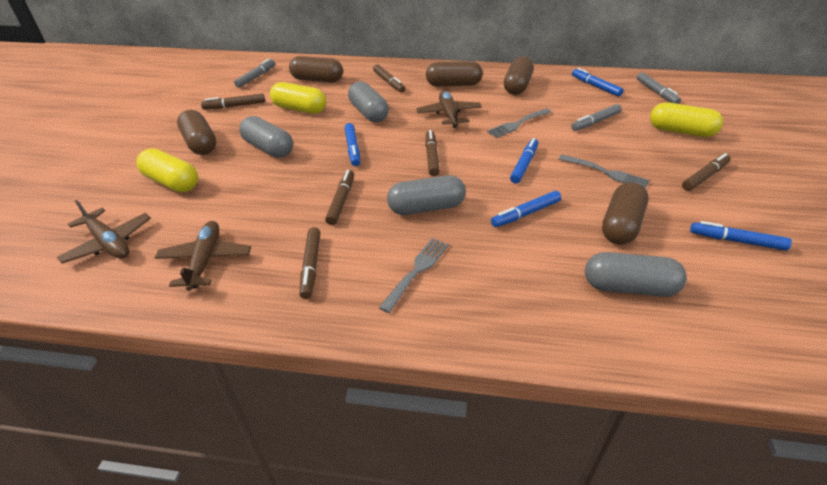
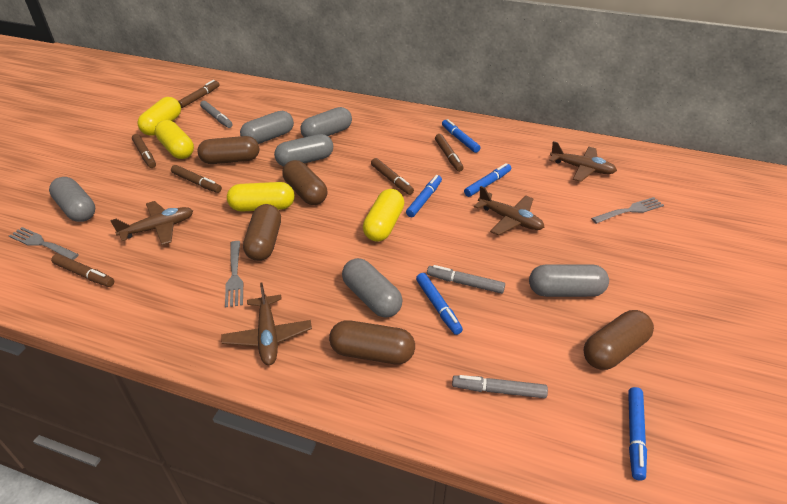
brown plane: 3 -> 4
grey capsule: 4 -> 6
yellow capsule: 3 -> 4

